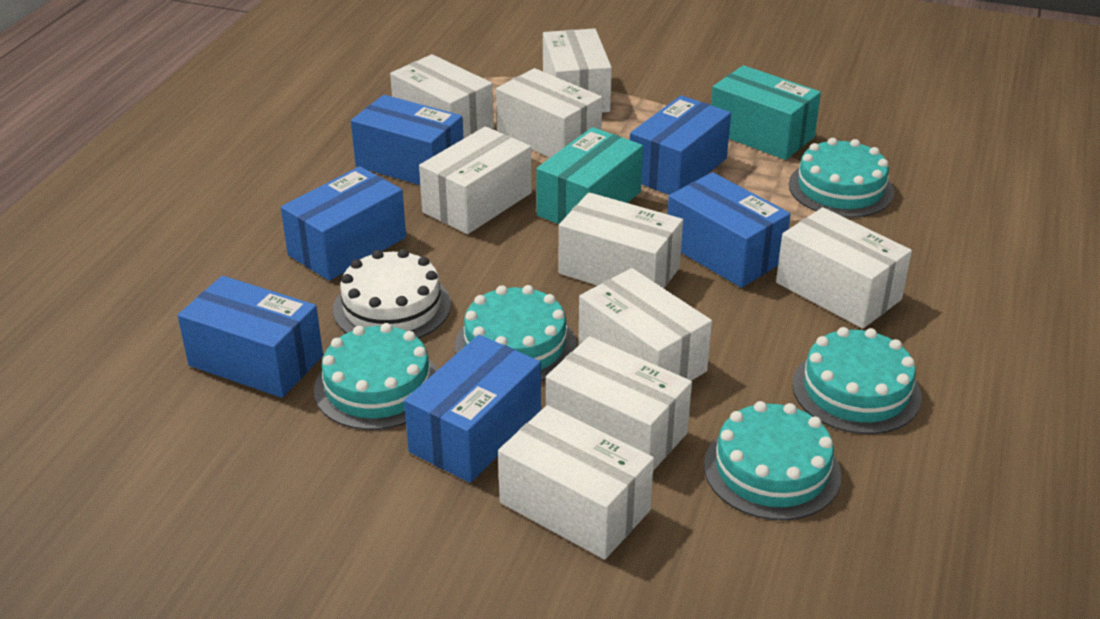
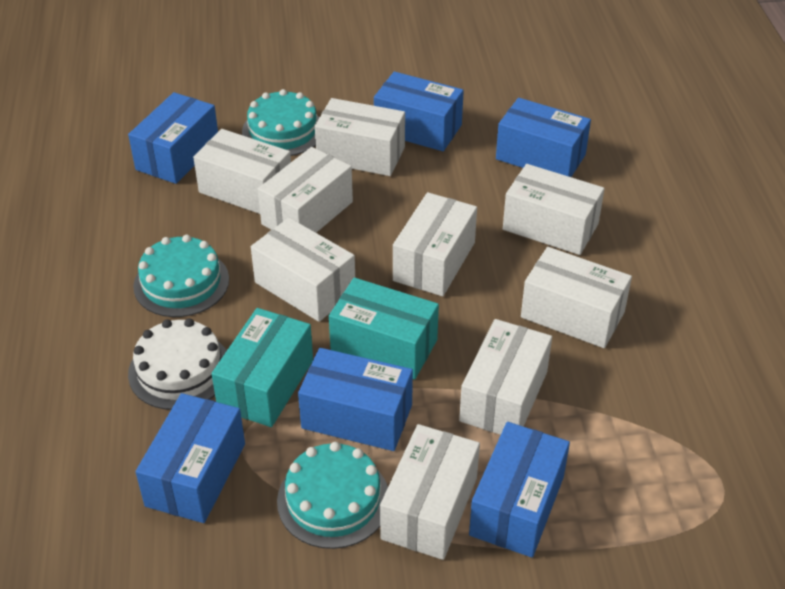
turquoise cake: 5 -> 3

